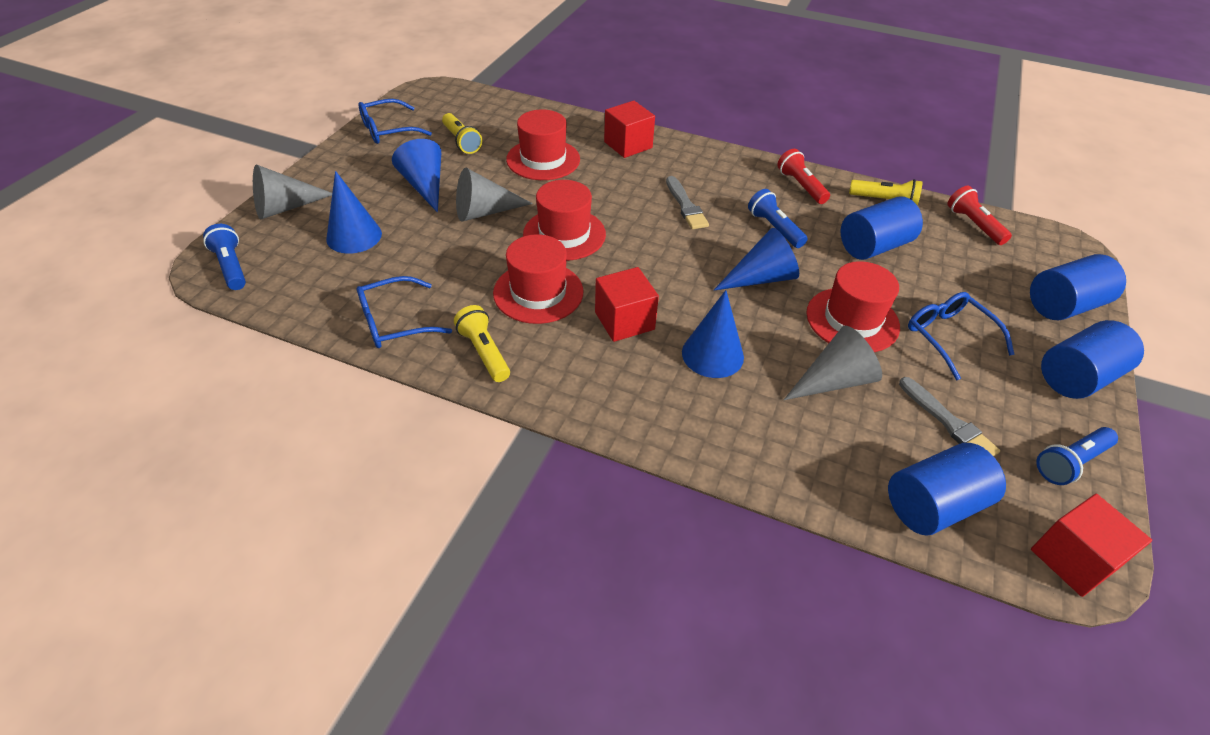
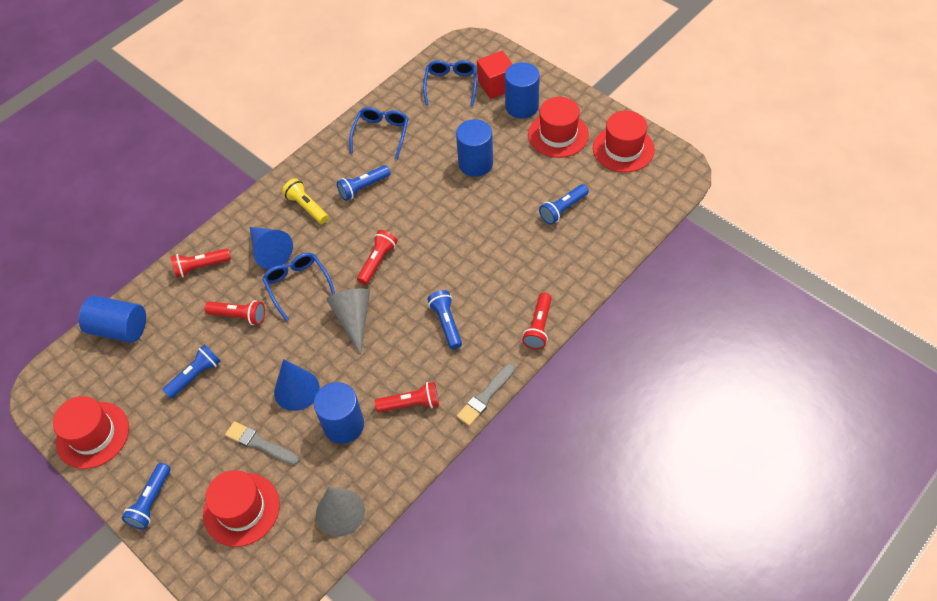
blue cone: 4 -> 2
blue flashlight: 3 -> 5
grey cone: 3 -> 2
red cube: 3 -> 1
red flashlight: 2 -> 5
yellow flashlight: 3 -> 1

